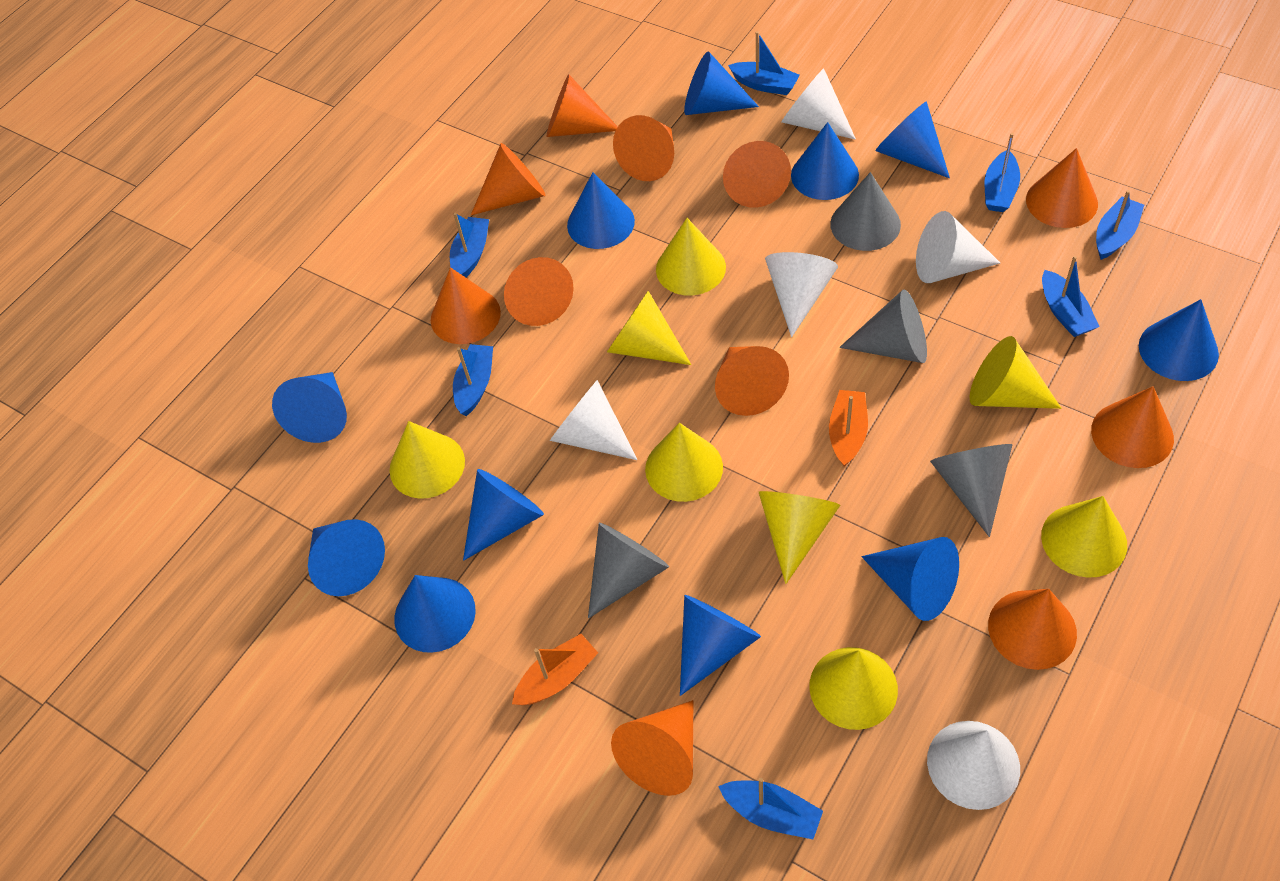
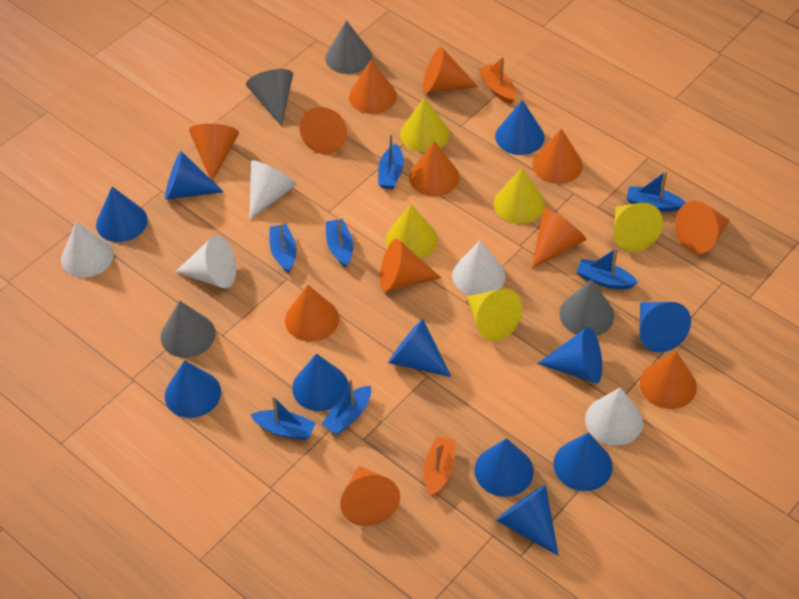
orange cone: 11 -> 12
yellow cone: 8 -> 5

